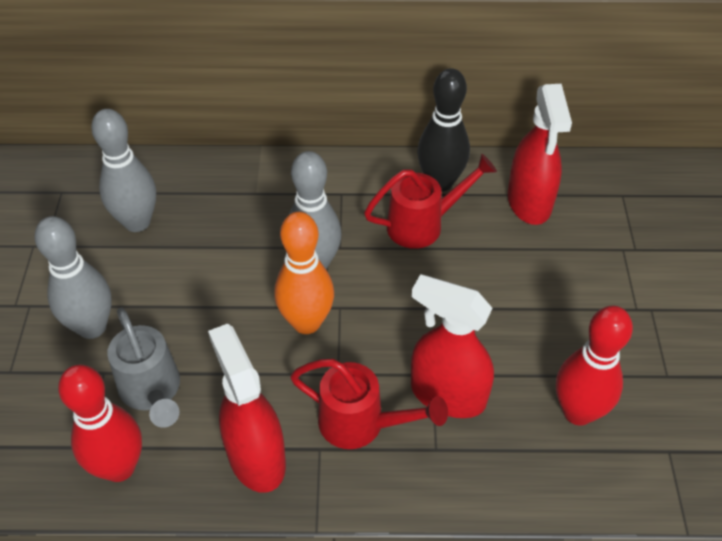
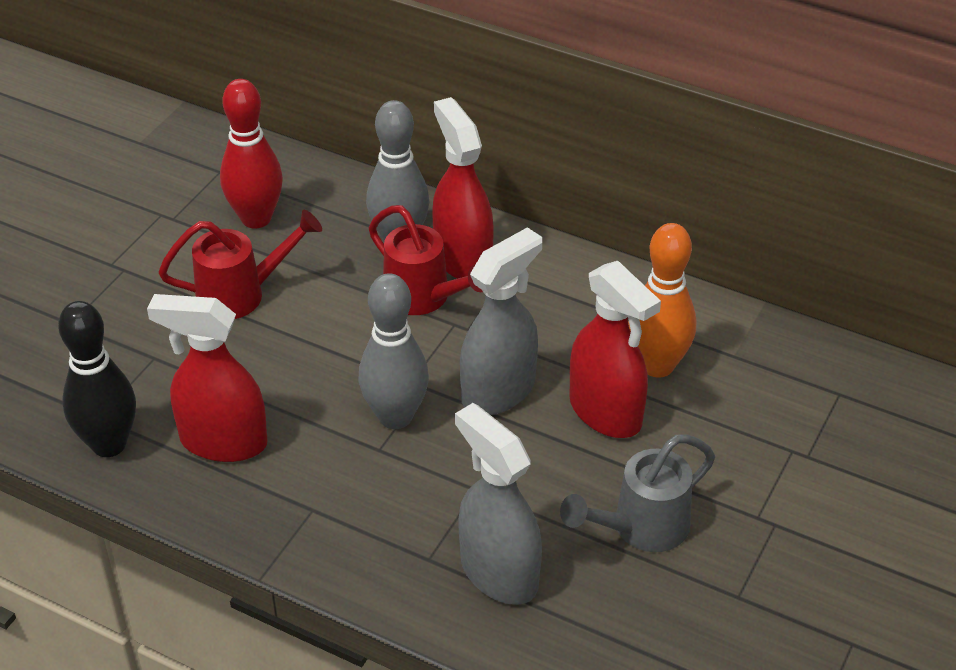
grey bowling pin: 3 -> 2
grey spray bottle: 0 -> 2
red bowling pin: 2 -> 1

